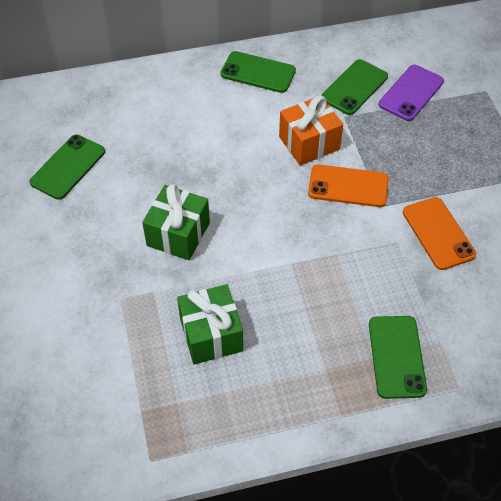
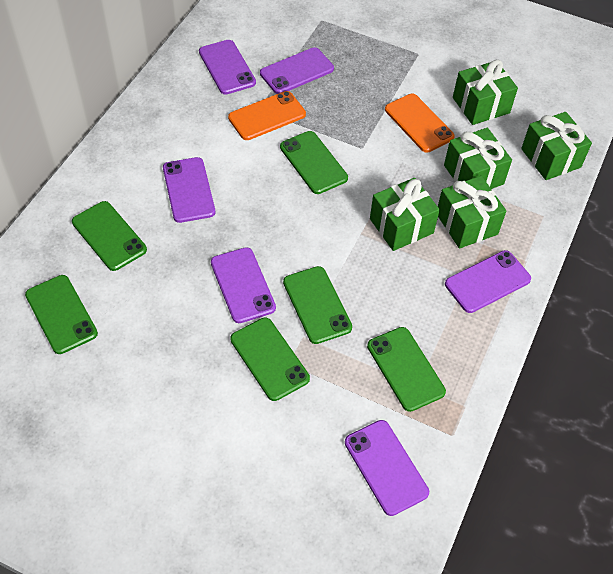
green gift: 2 -> 5
green phone: 4 -> 6
orange gift: 1 -> 0
purple phone: 1 -> 6

